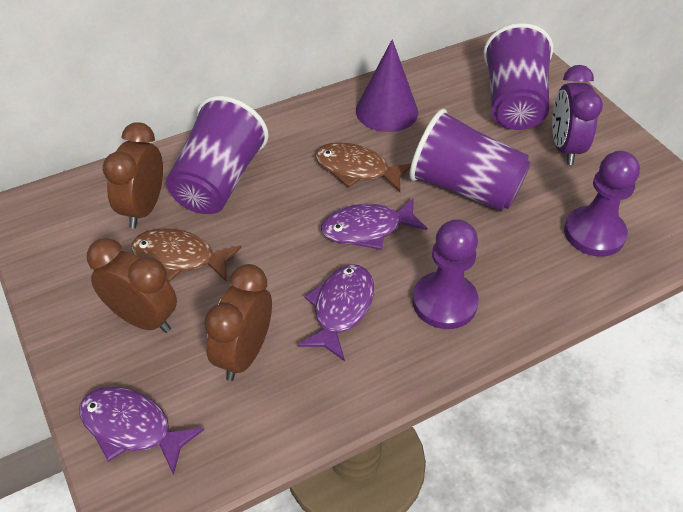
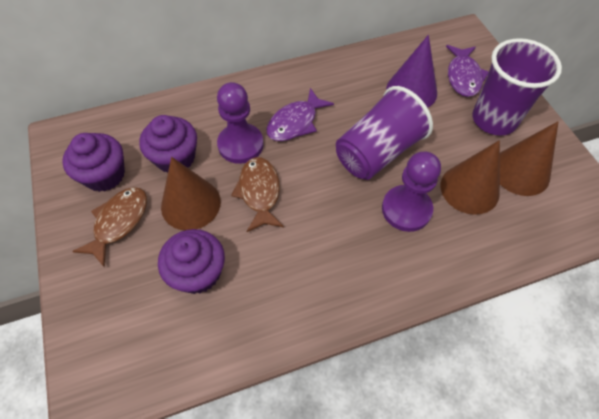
brown clock: 3 -> 0
brown cone: 0 -> 3
purple clock: 1 -> 0
purple cup: 3 -> 2
purple cupcake: 0 -> 3
purple fish: 3 -> 2

